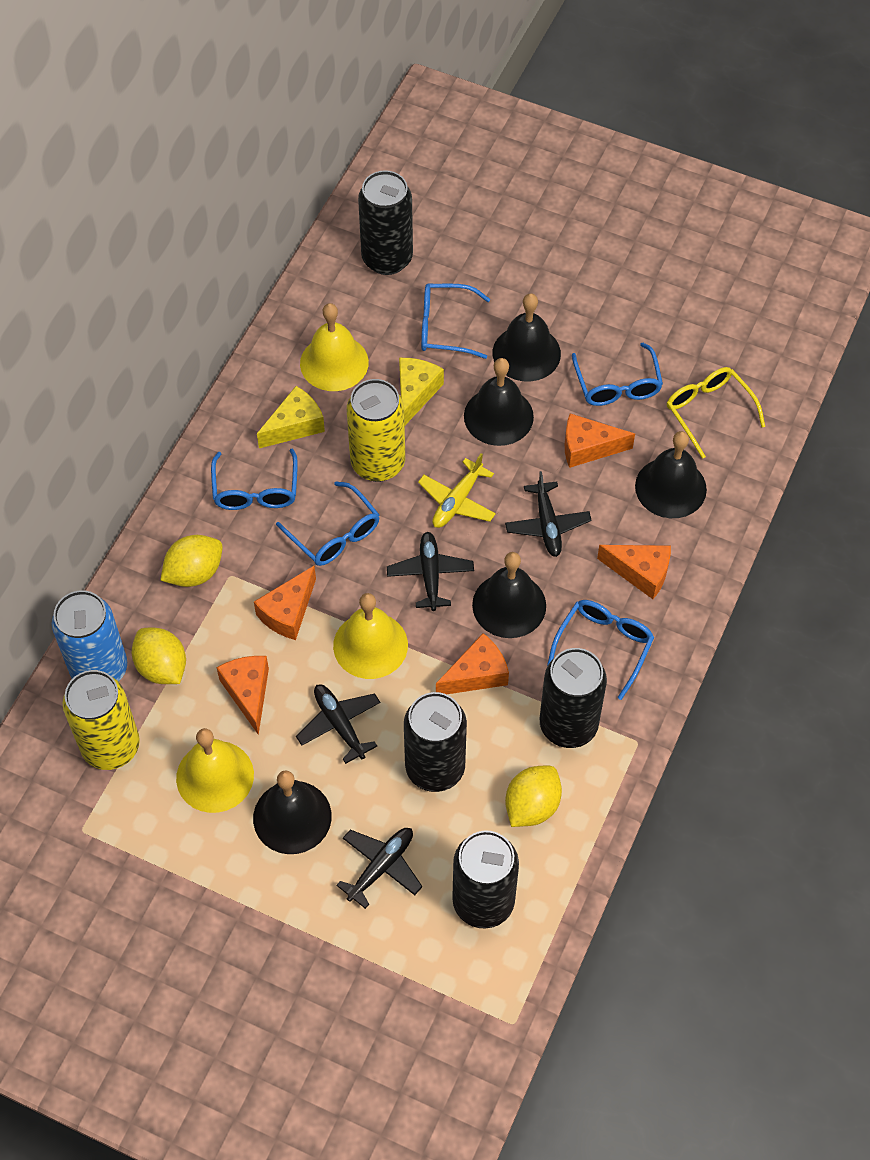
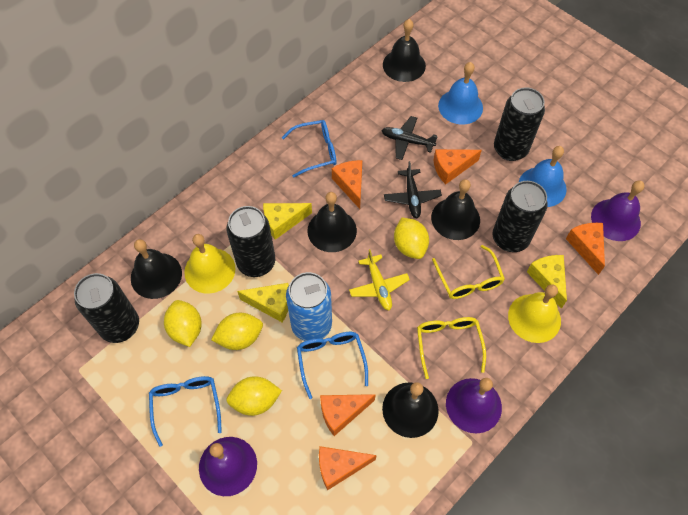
black plane: 4 -> 2
blue bell: 0 -> 2
blue glasses: 5 -> 3
purple bell: 0 -> 3
yellow bell: 3 -> 2
yellow can: 2 -> 0
yellow cheese: 2 -> 3
yellow glasses: 1 -> 2
yellow lemon: 3 -> 4

